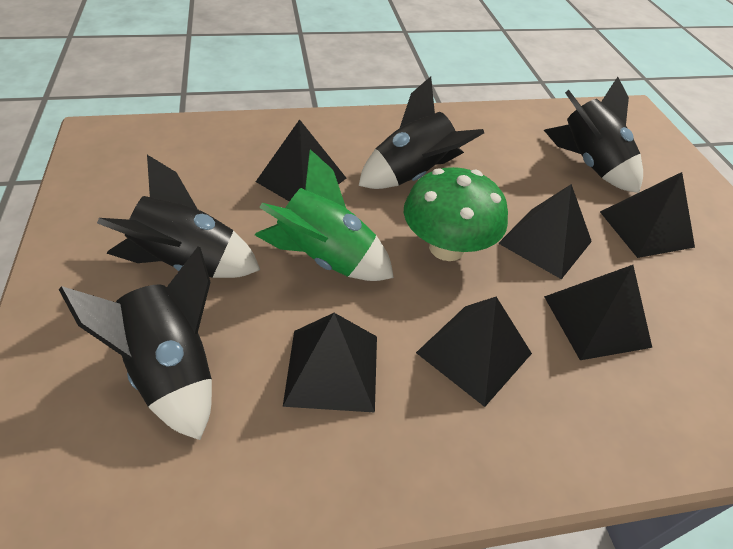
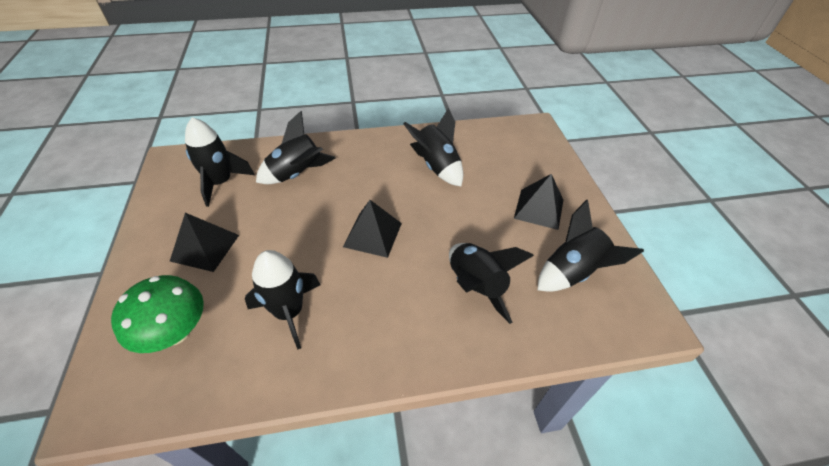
black pyramid: 6 -> 3
black rocket: 4 -> 6
green rocket: 1 -> 0

